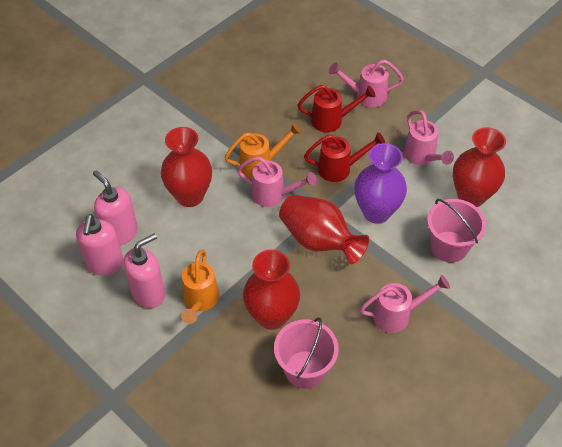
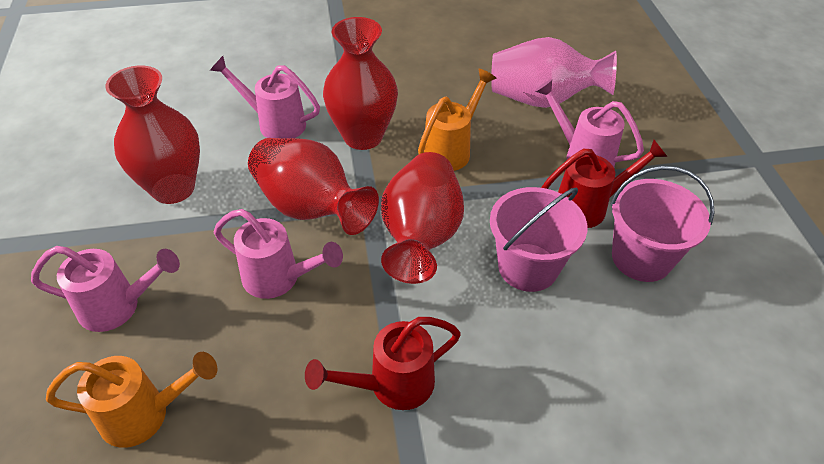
pink soap dispenser: 3 -> 0
pink vase: 0 -> 1
purple vase: 1 -> 0

